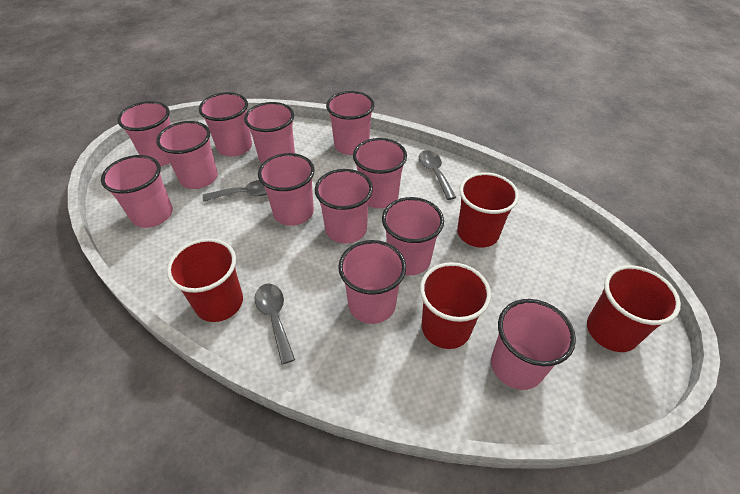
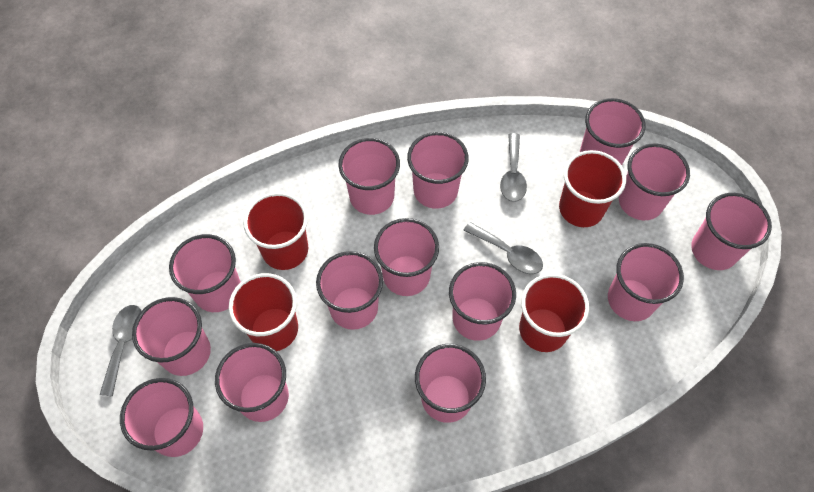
pink cup: 12 -> 14

